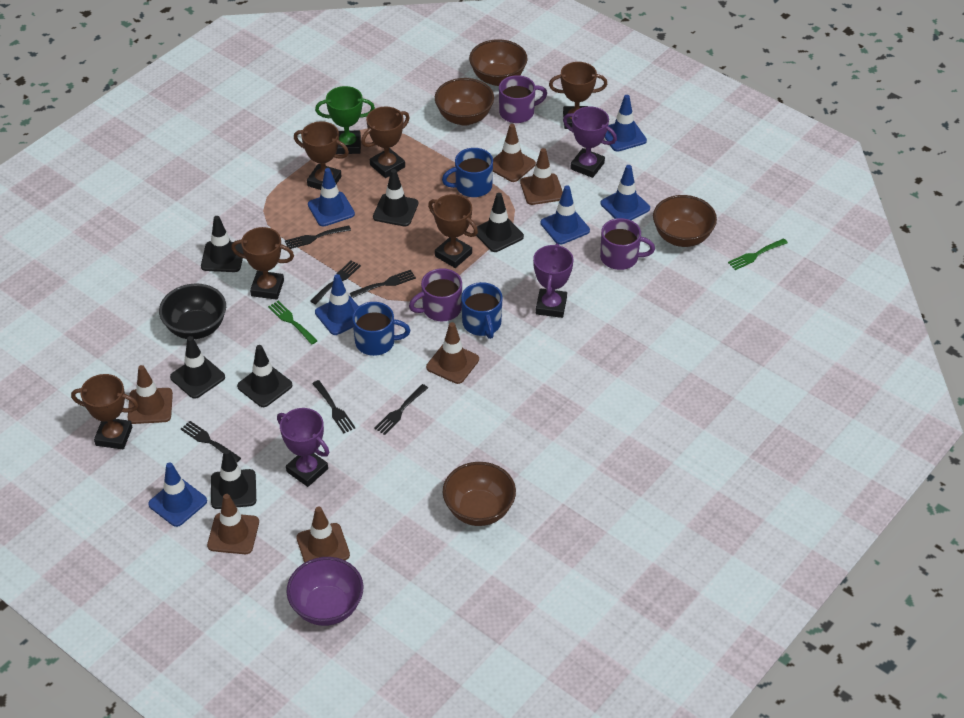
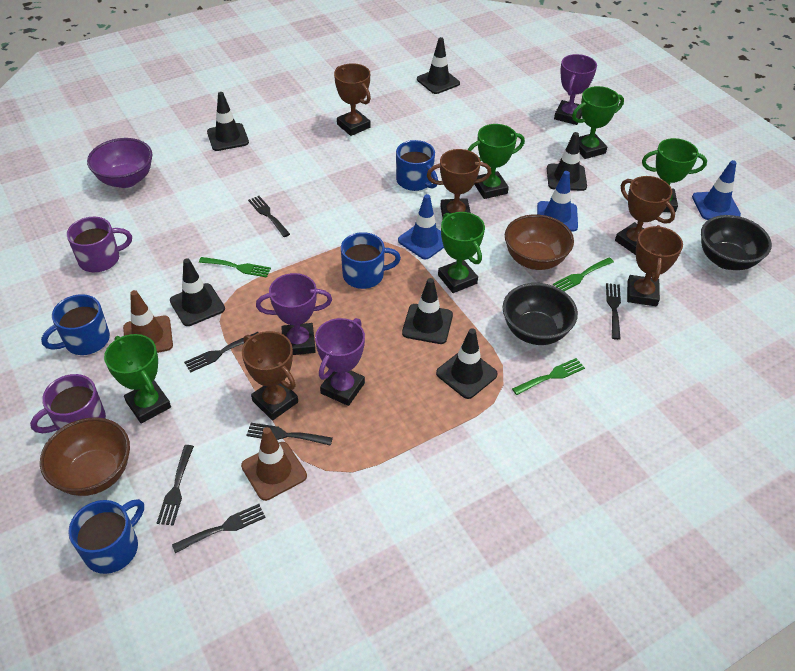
black bowl: 1 -> 2
blue mug: 3 -> 4
blue traffic cone: 6 -> 3
brown bowl: 4 -> 2
brown traffic cone: 6 -> 2
brown trophy: 6 -> 5
green fork: 2 -> 3
green trophy: 1 -> 5
purple mug: 3 -> 2

